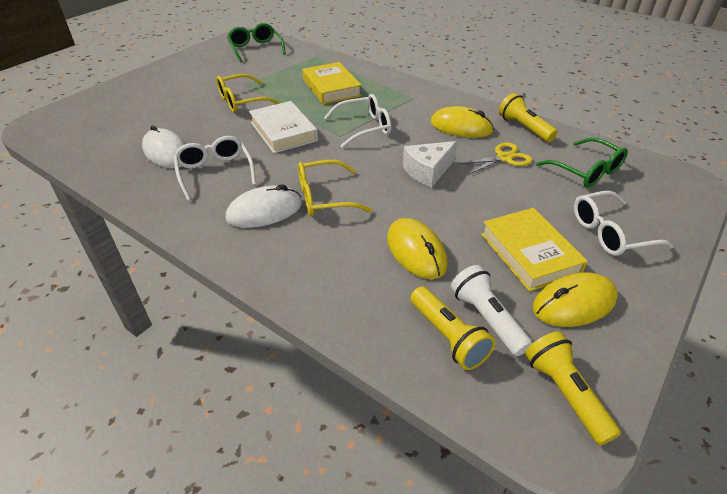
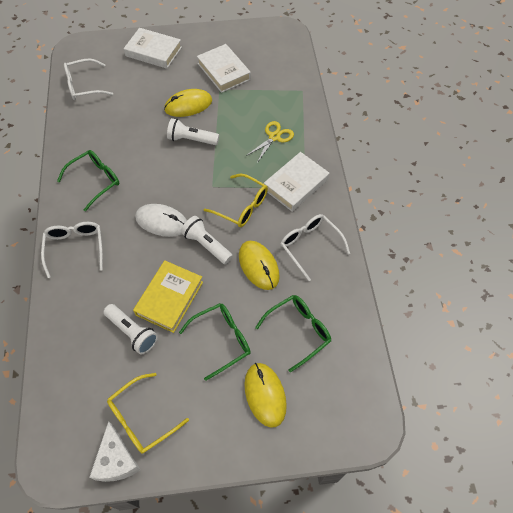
green glasses: 2 -> 3
white book: 1 -> 3
white flashlight: 1 -> 3
white mouse: 2 -> 1
yellow book: 2 -> 1
yellow flashlight: 3 -> 0

